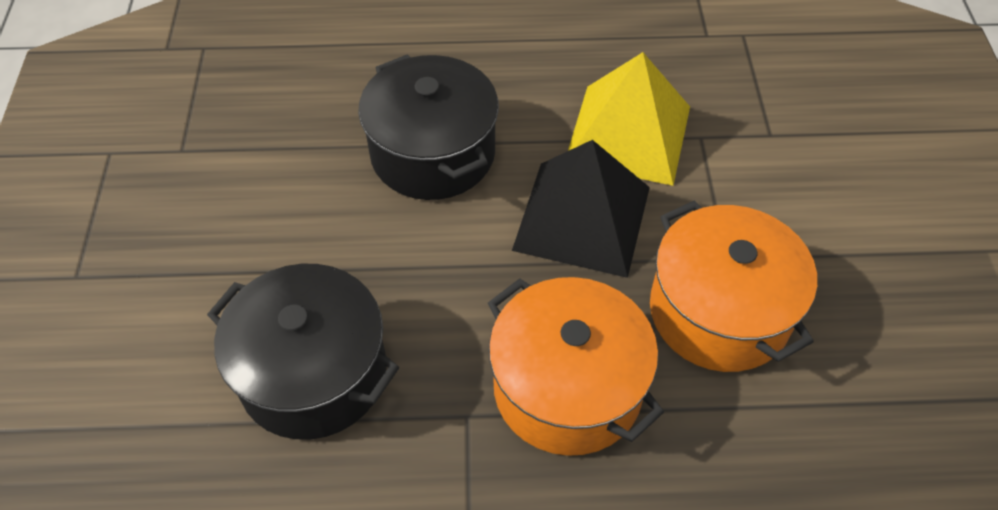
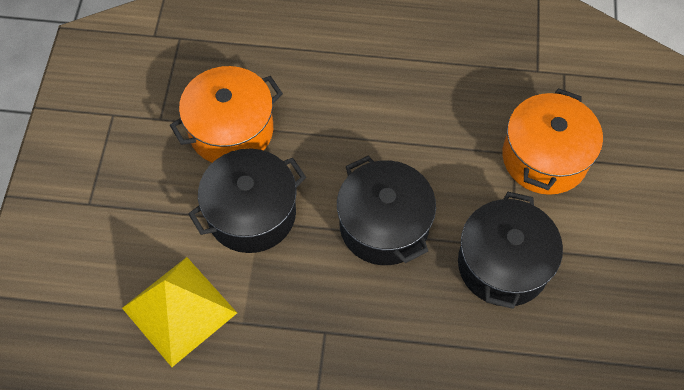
black pot: 2 -> 3
black pyramid: 1 -> 0

